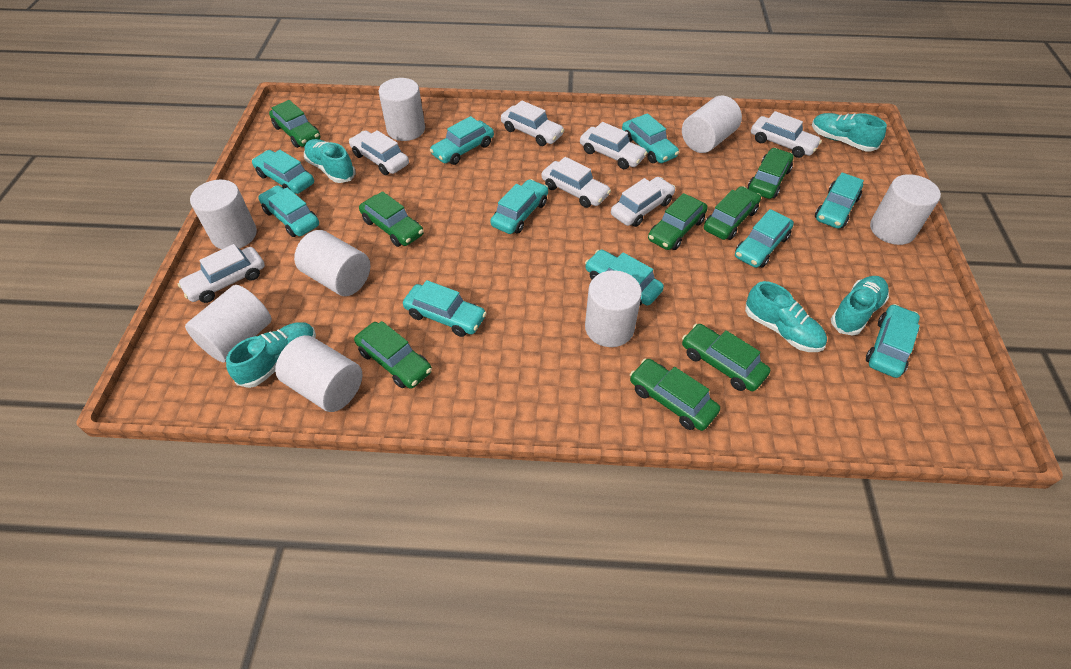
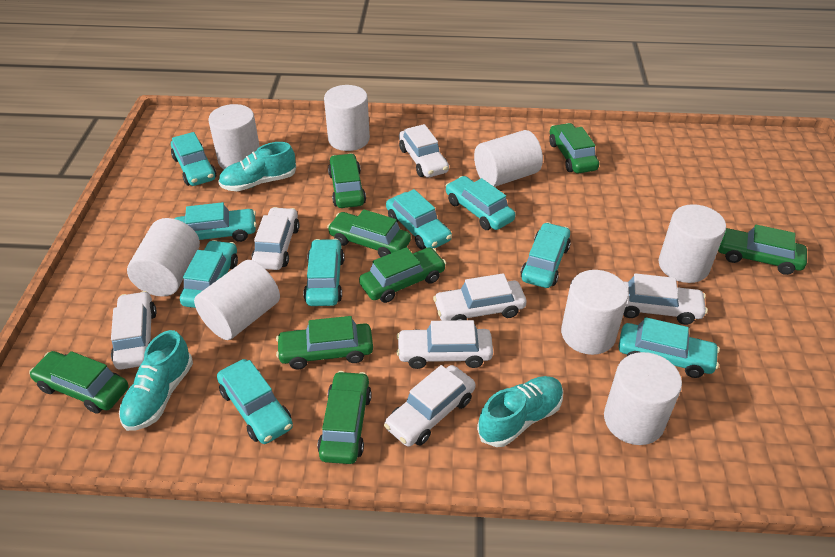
turquoise car: 10 -> 9
turquoise shoe: 5 -> 3

